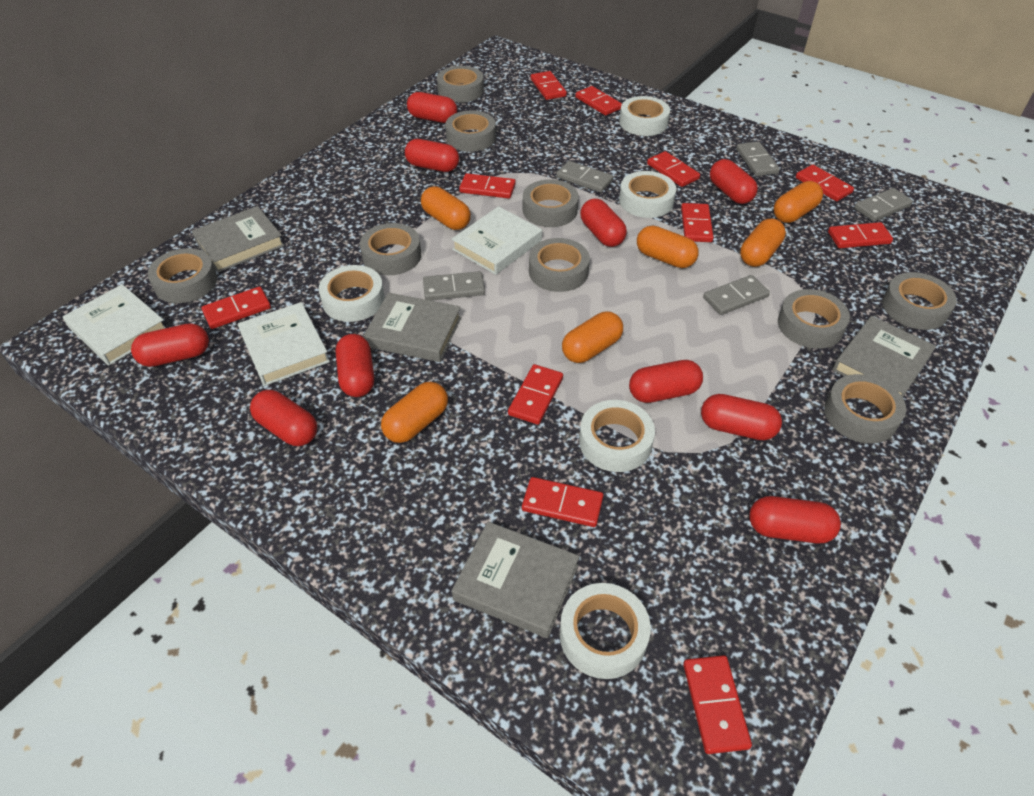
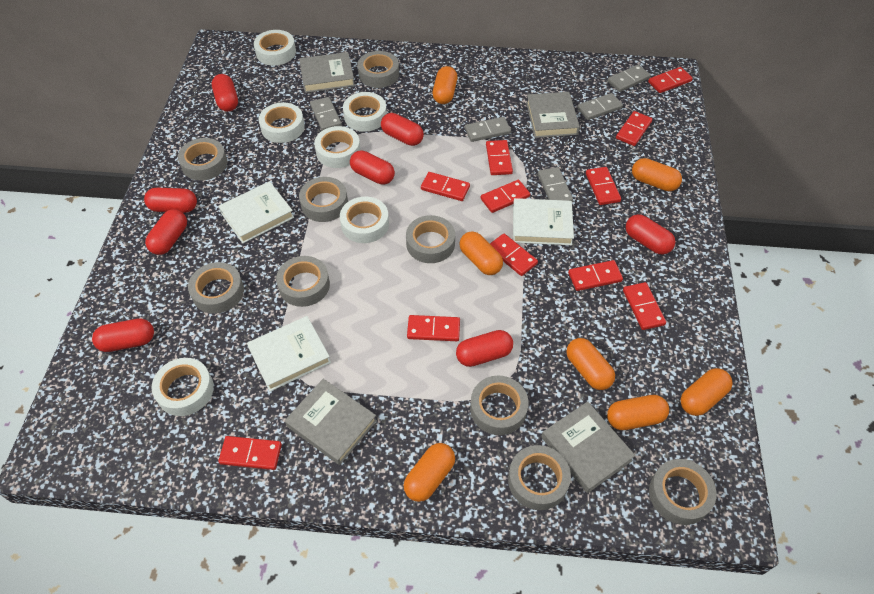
orange capsule: 6 -> 7
red capsule: 10 -> 8
white tape: 5 -> 6

